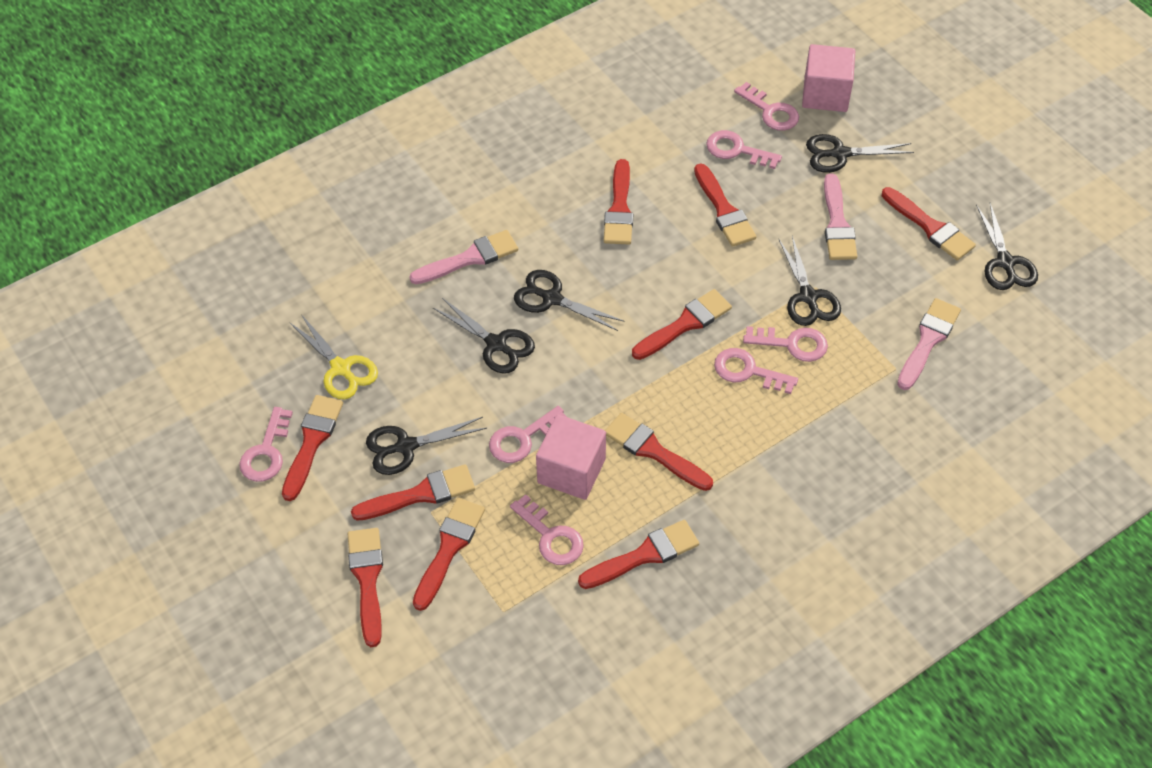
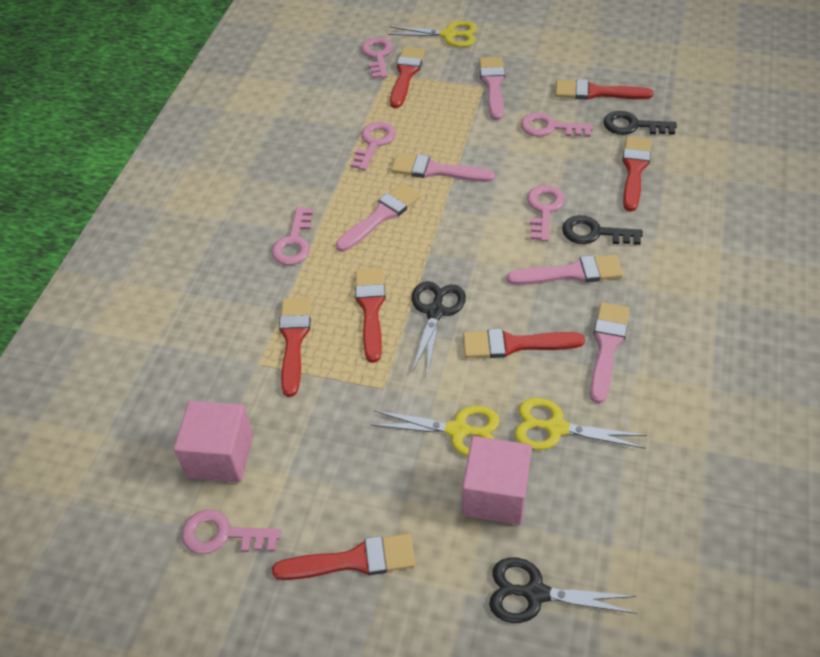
black key: 0 -> 2
black scissors: 6 -> 2
pink brush: 3 -> 5
pink key: 7 -> 6
red brush: 10 -> 7
yellow scissors: 1 -> 3

